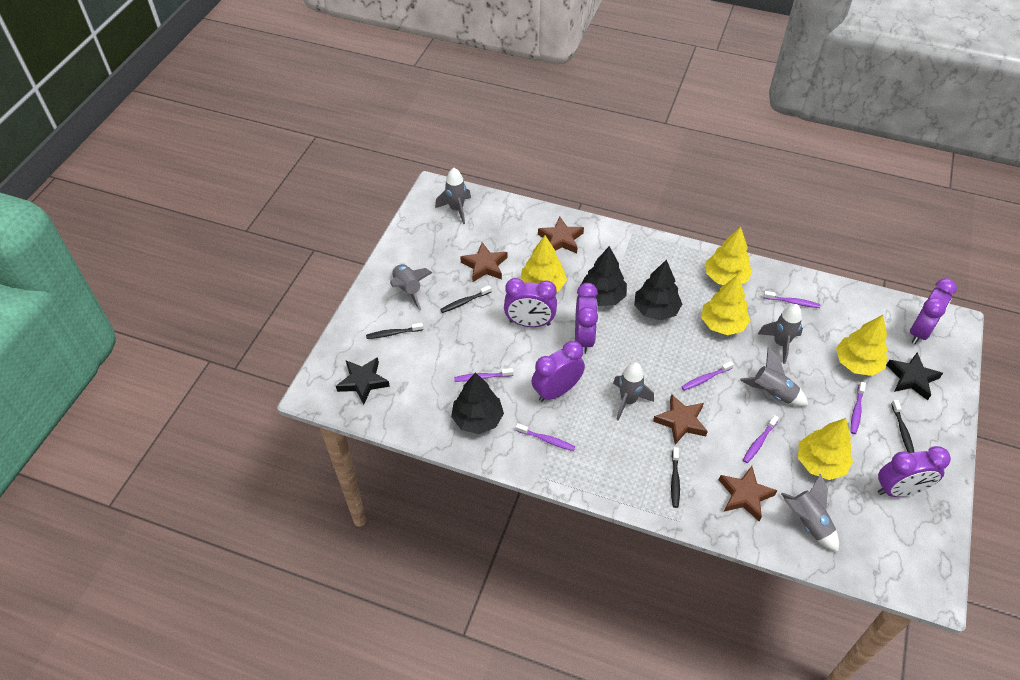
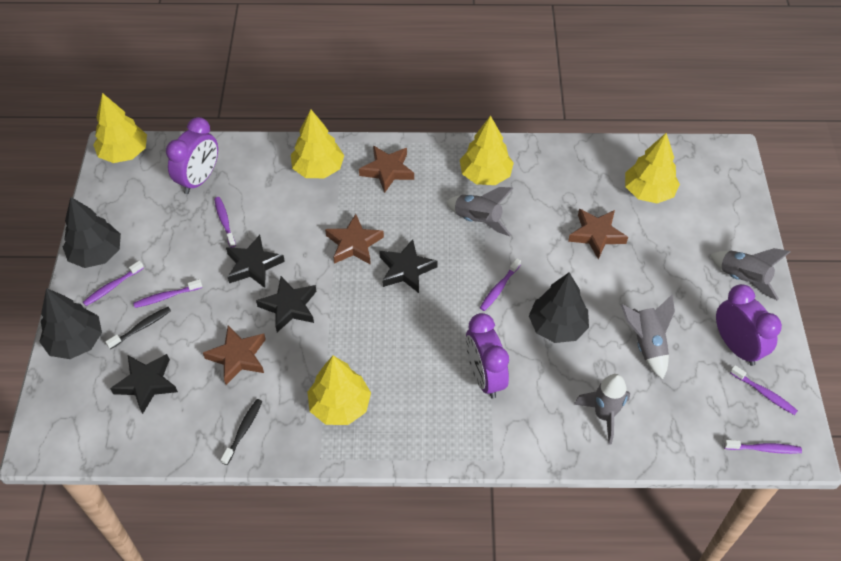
black star: 2 -> 4
black toothbrush: 4 -> 2
grey rocket: 6 -> 4
purple clock: 5 -> 3

